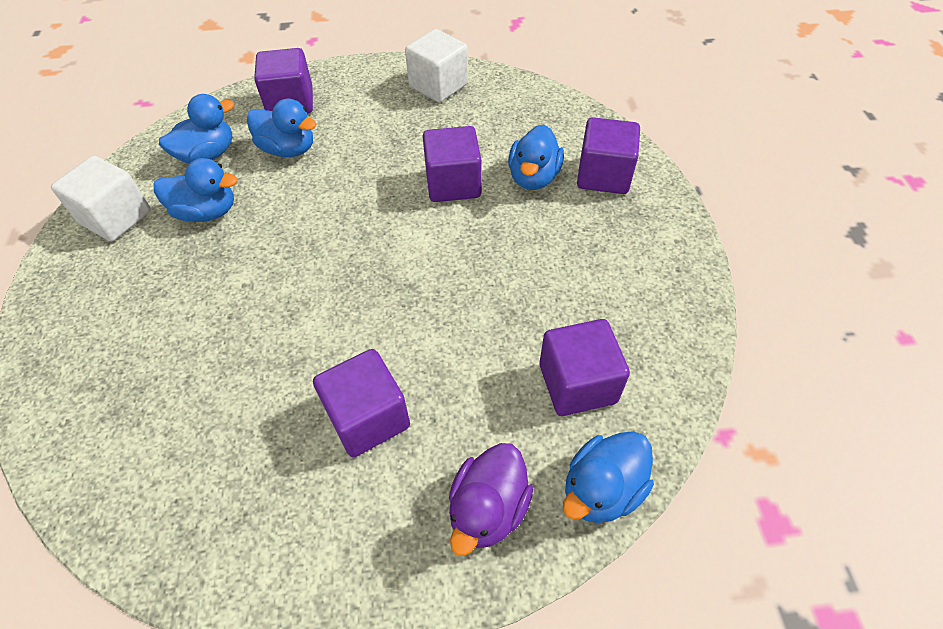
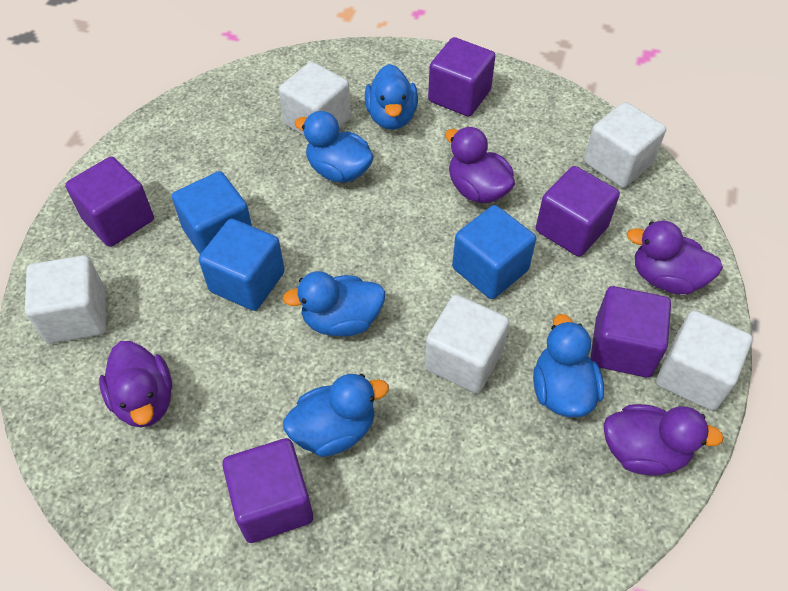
blue cube: 0 -> 3
purple duck: 1 -> 4
white cube: 2 -> 5

